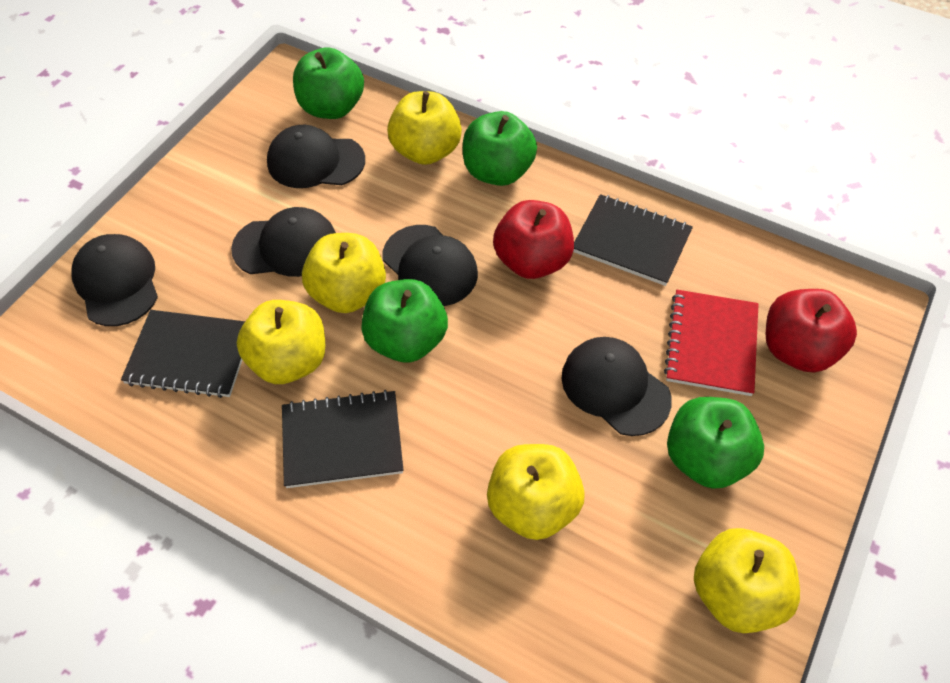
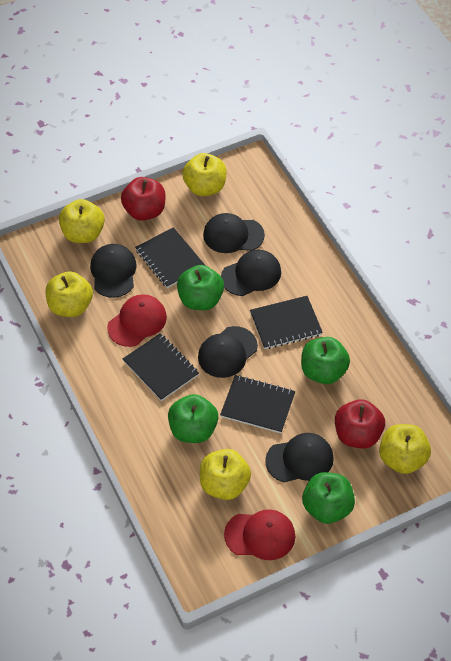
black notebook: 3 -> 4
red cap: 0 -> 2
red notebook: 1 -> 0

